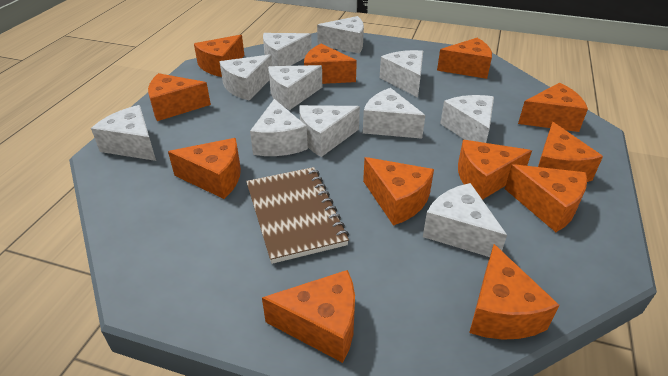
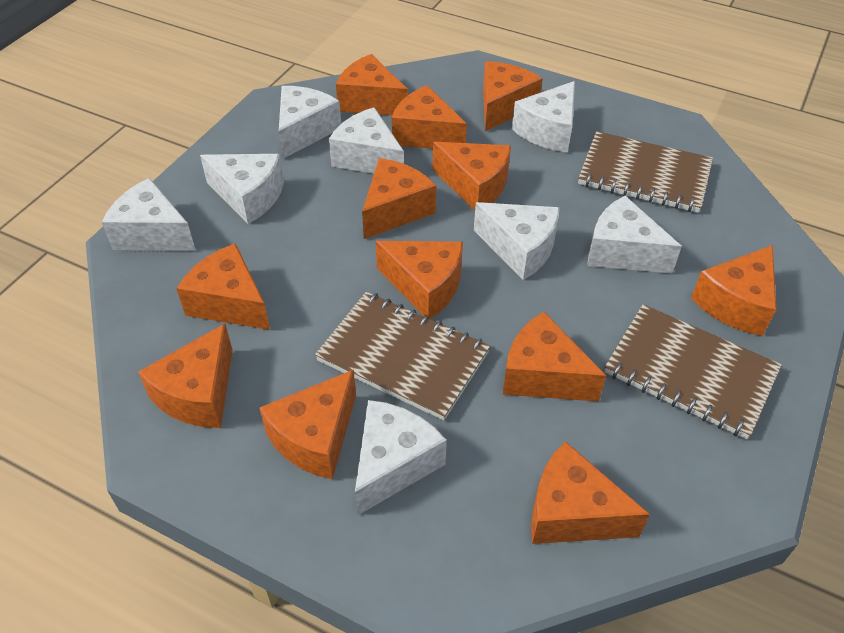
brown notebook: 1 -> 3
white cheese: 11 -> 8

